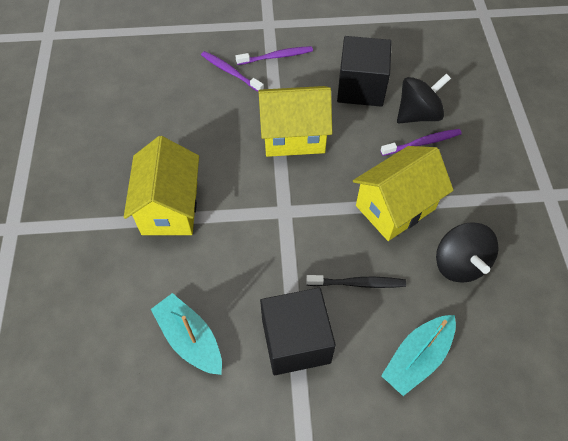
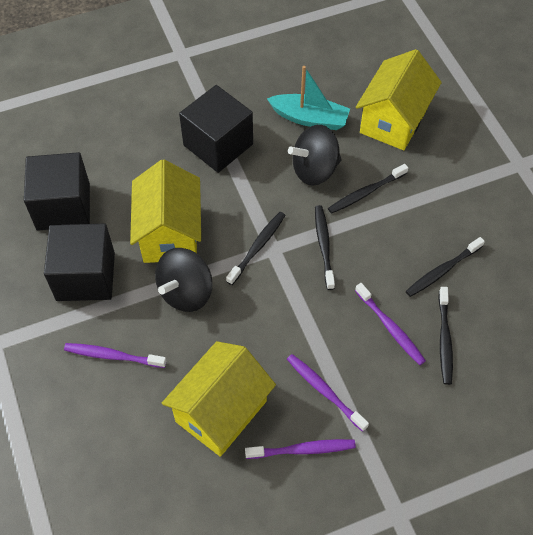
black cube: 2 -> 3
black toothbrush: 1 -> 5
purple toothbrush: 3 -> 4
turquoise boat: 2 -> 1

